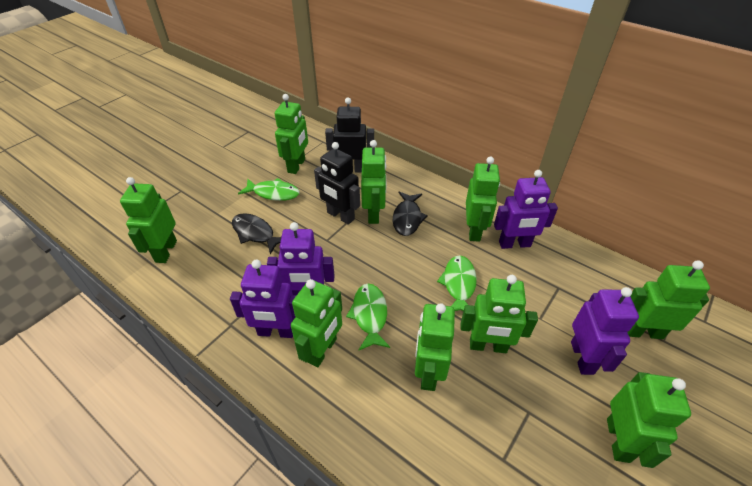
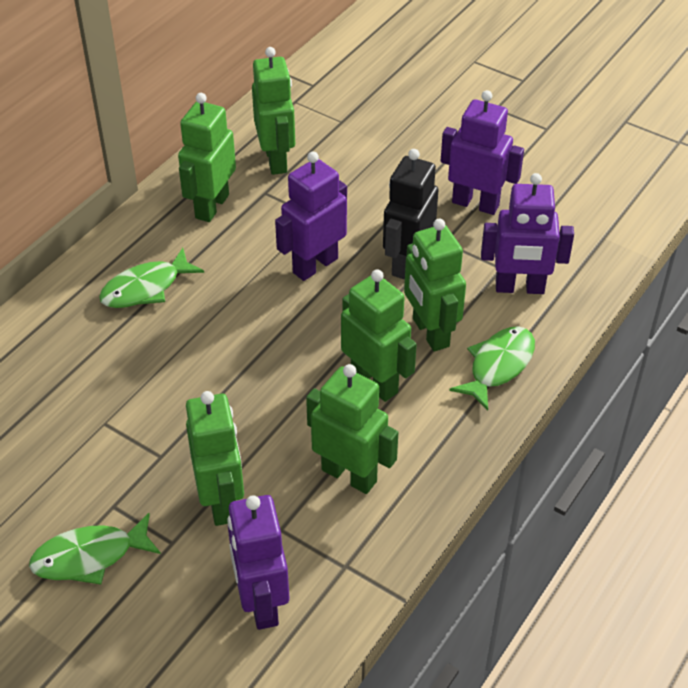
black fish: 2 -> 0
black robot: 2 -> 1
green robot: 9 -> 6

